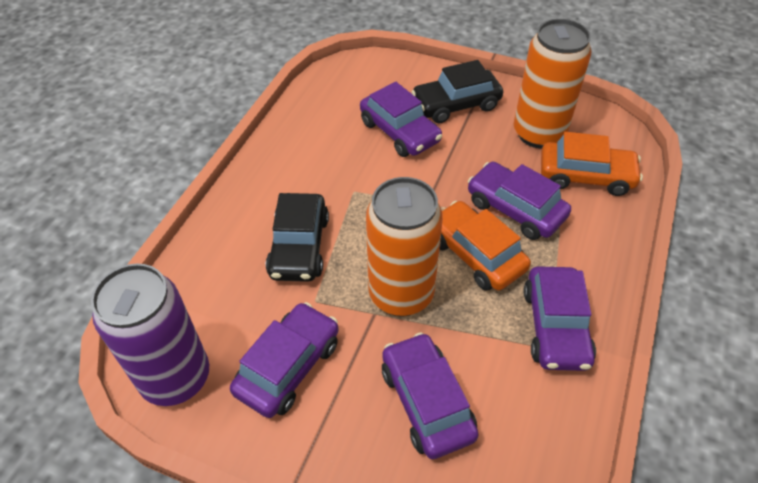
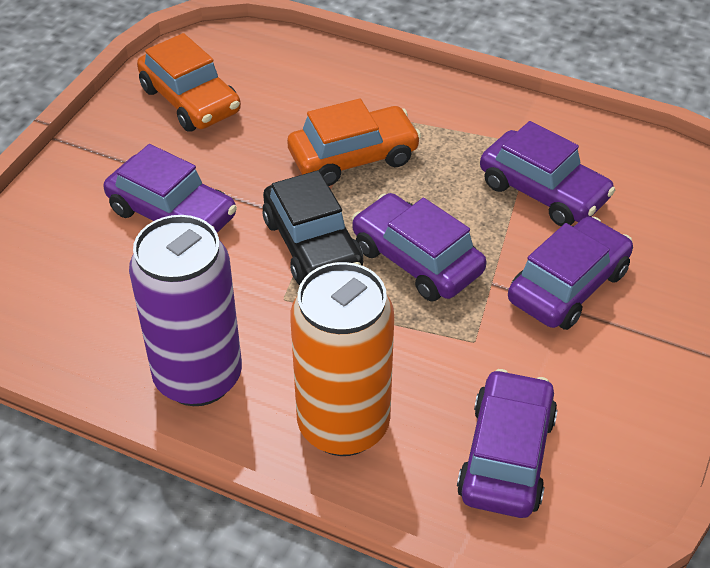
black car: 2 -> 1
orange can: 2 -> 1

